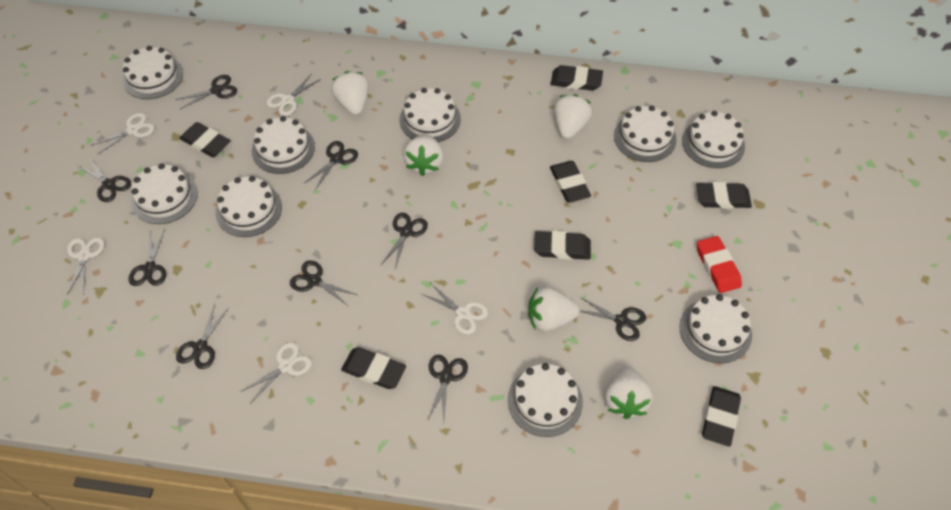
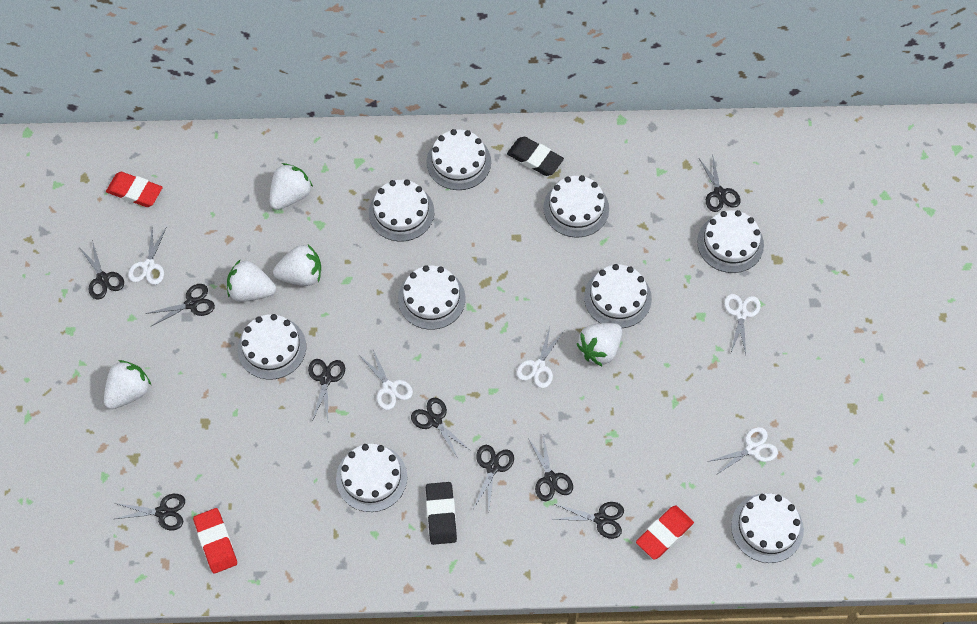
black eraser: 7 -> 2
red eraser: 1 -> 3

